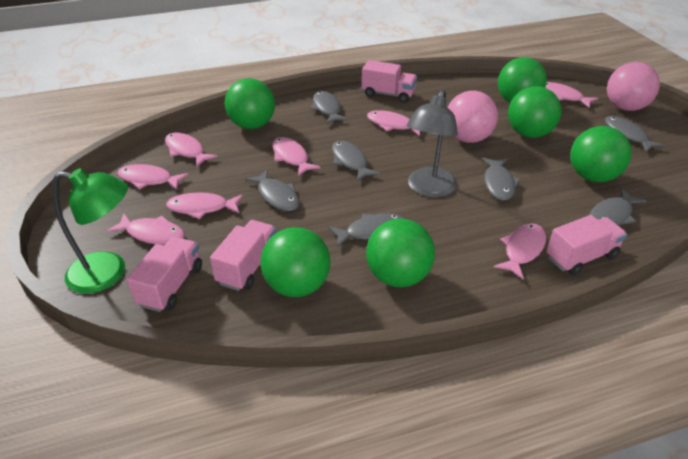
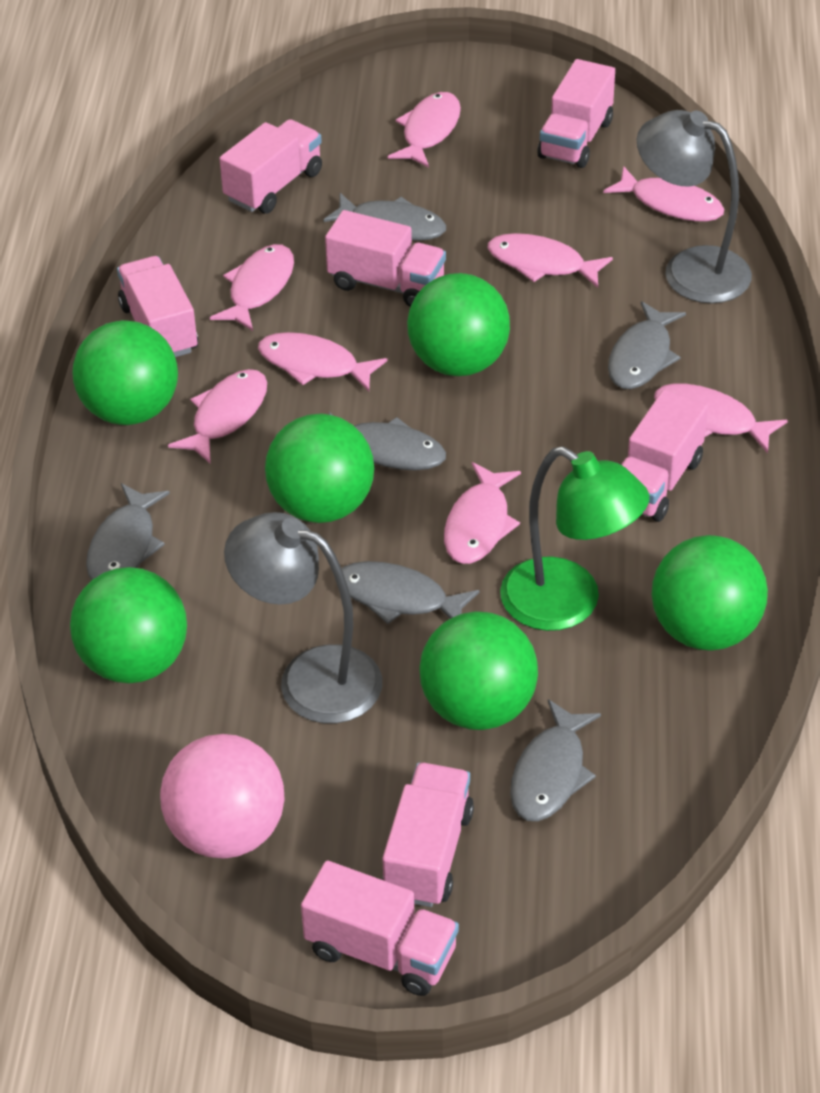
grey fish: 7 -> 6
grey lamp: 1 -> 2
pink ball: 2 -> 1
pink truck: 4 -> 7

